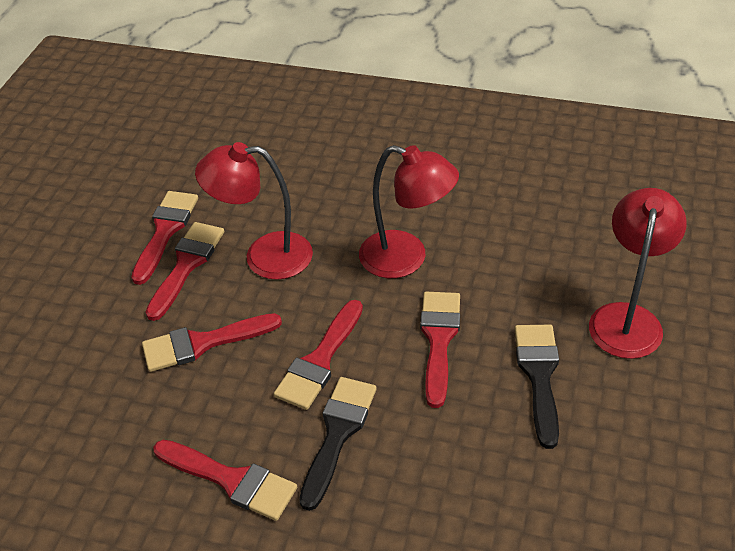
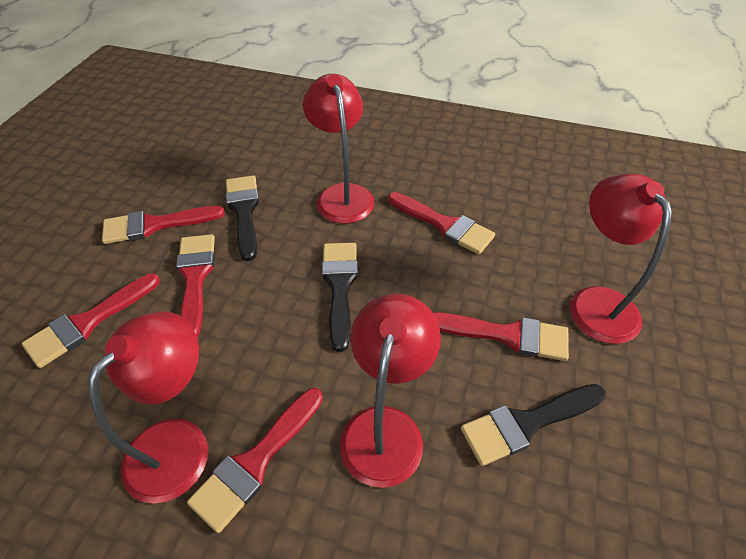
black brush: 2 -> 3
red lamp: 3 -> 4

